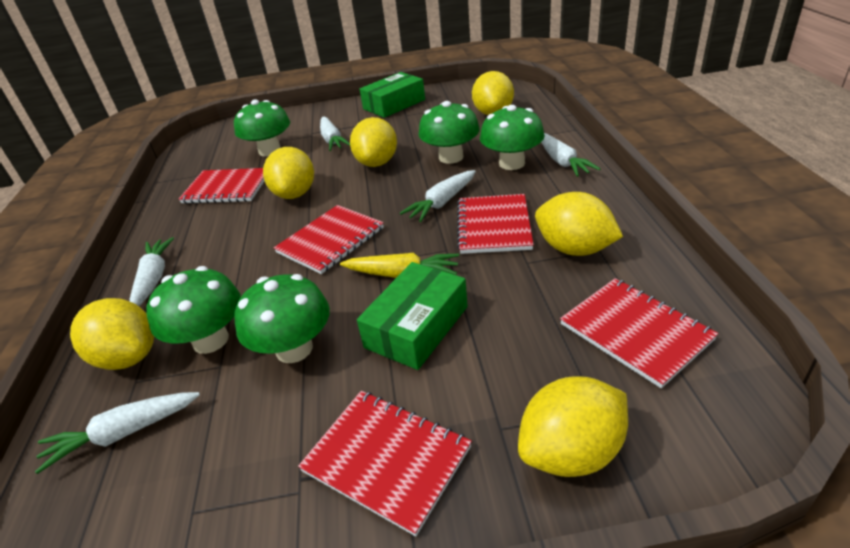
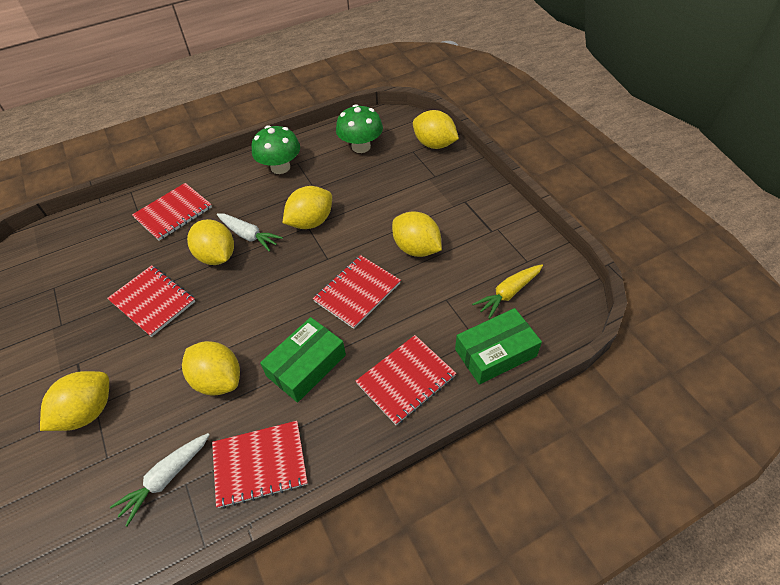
green mushroom: 5 -> 2
white carrot: 5 -> 2

